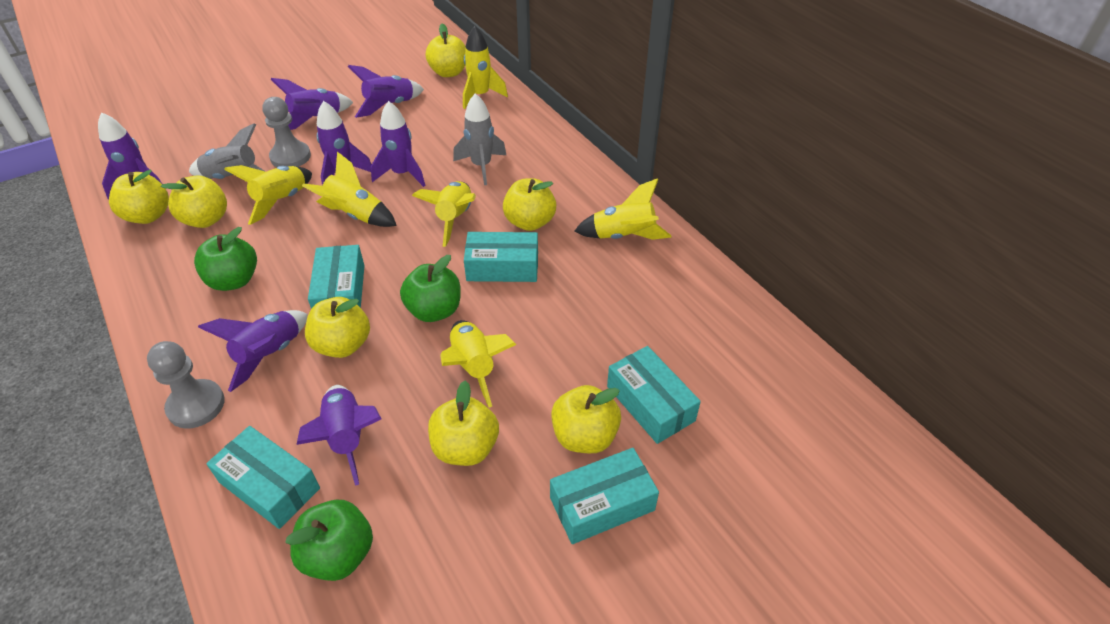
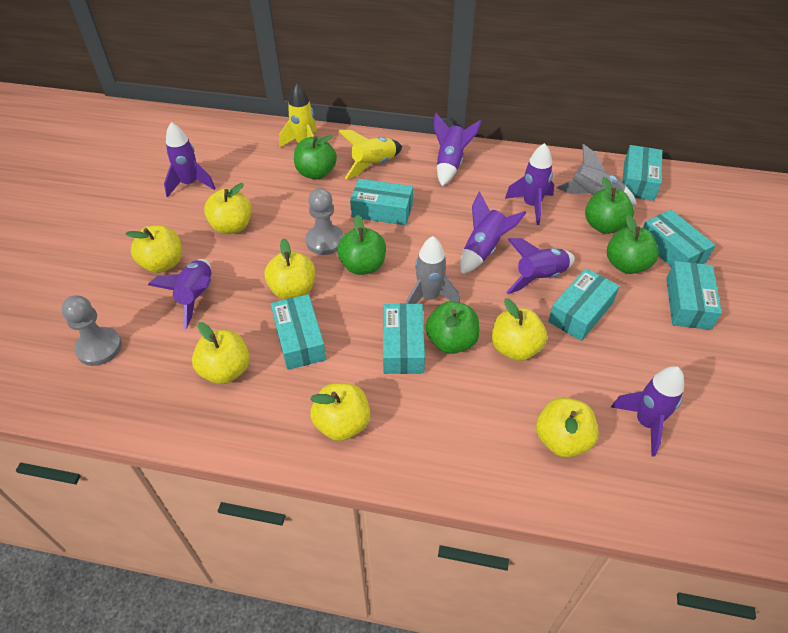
green apple: 3 -> 5
turquoise box: 5 -> 7
yellow rocket: 6 -> 2

